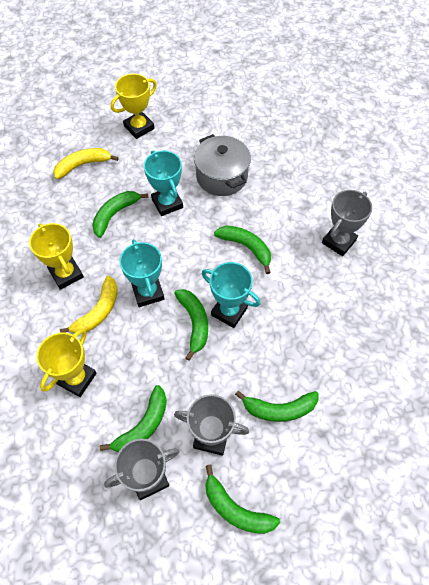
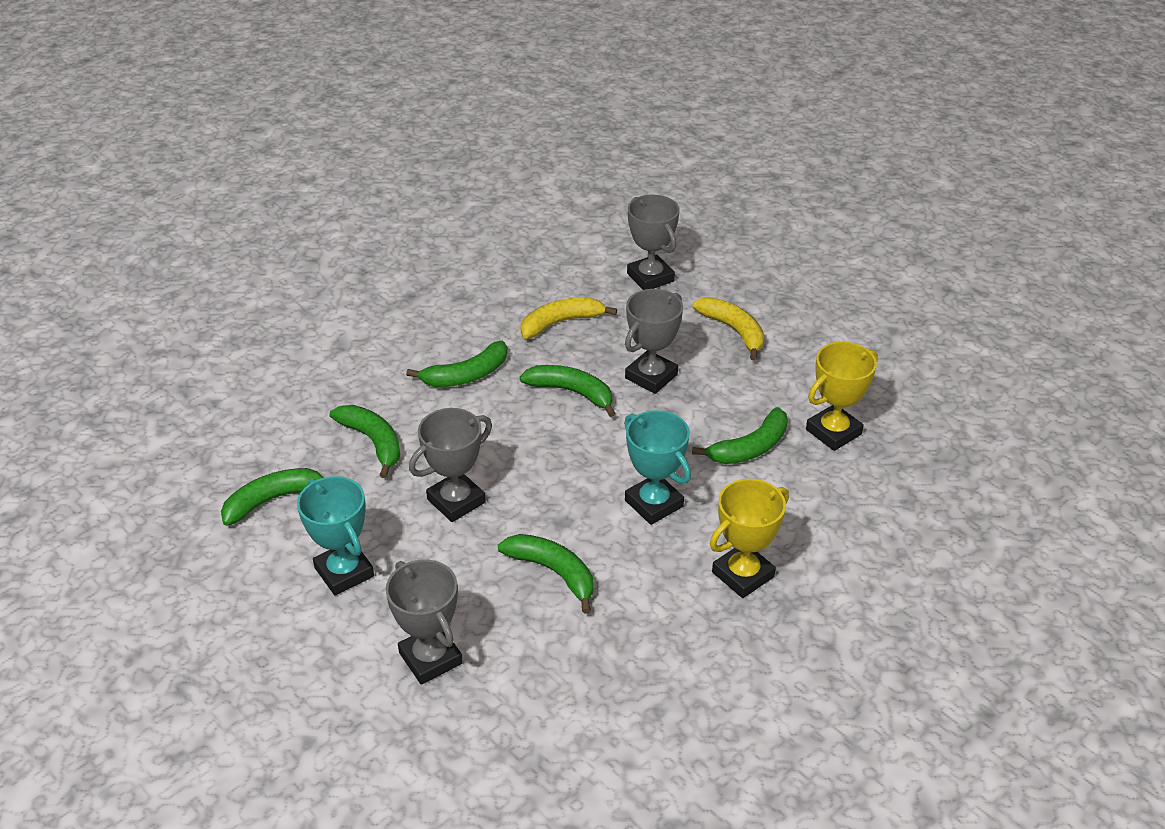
grey pot: 1 -> 0
grey trophy: 3 -> 4
turquoise trophy: 3 -> 2
yellow trophy: 3 -> 2

